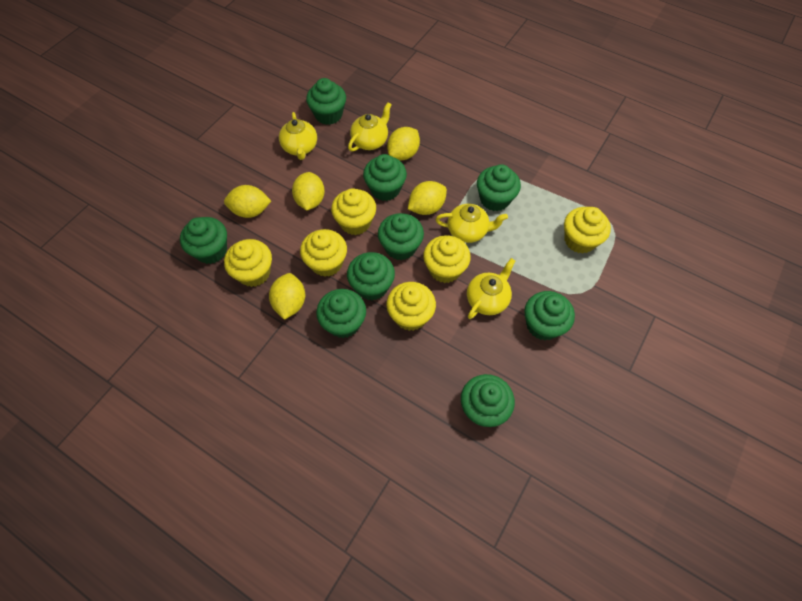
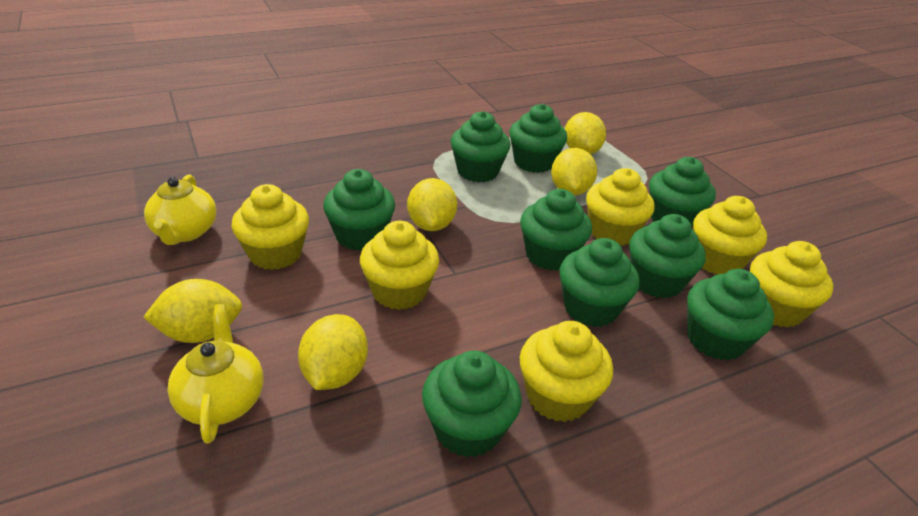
yellow teapot: 4 -> 2

